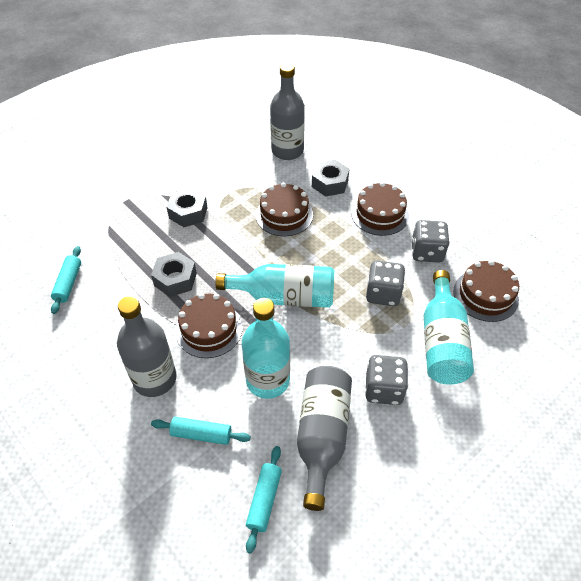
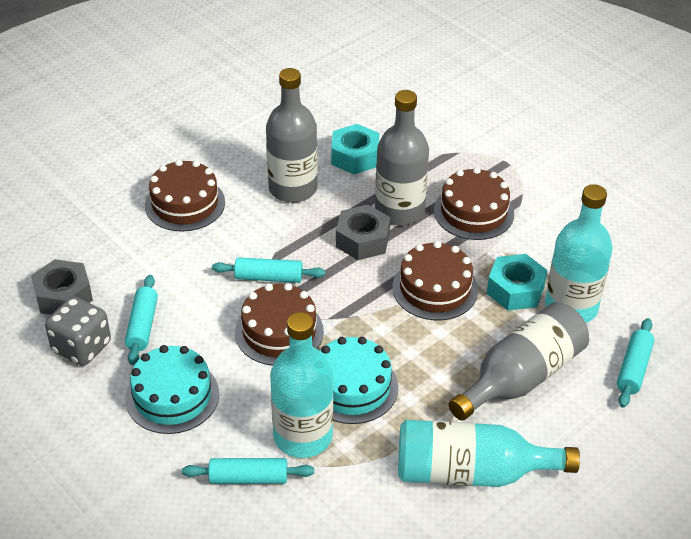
grey dice: 3 -> 1
grey nut: 3 -> 2
turquoise cake: 0 -> 2
turquoise nut: 0 -> 2
turquoise rolling pin: 3 -> 4

